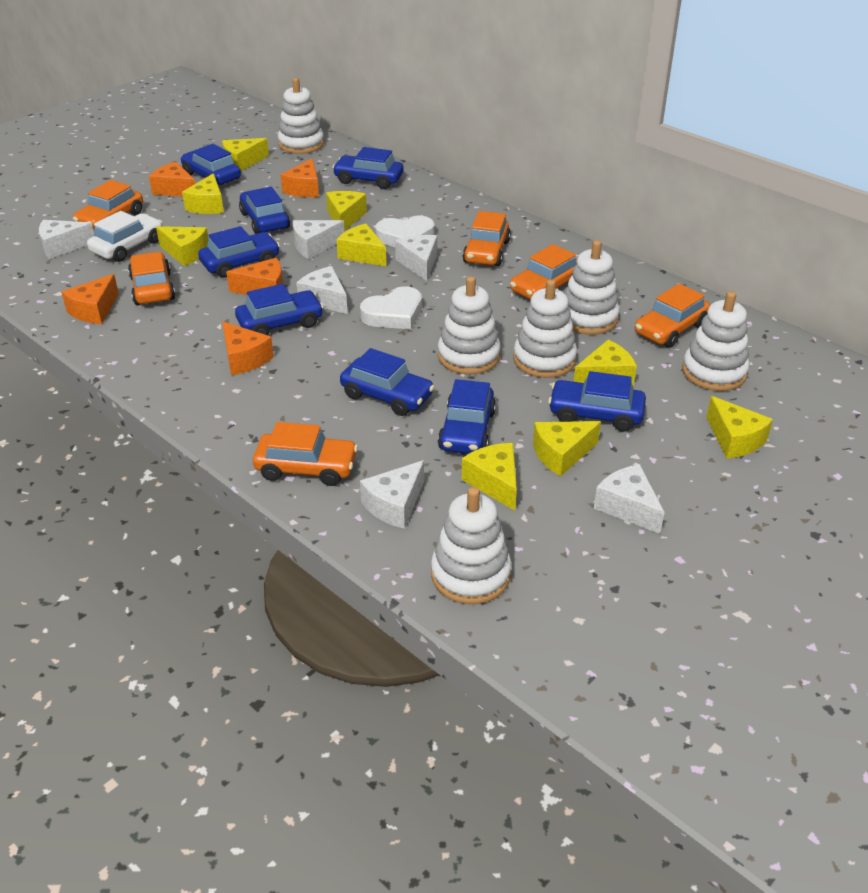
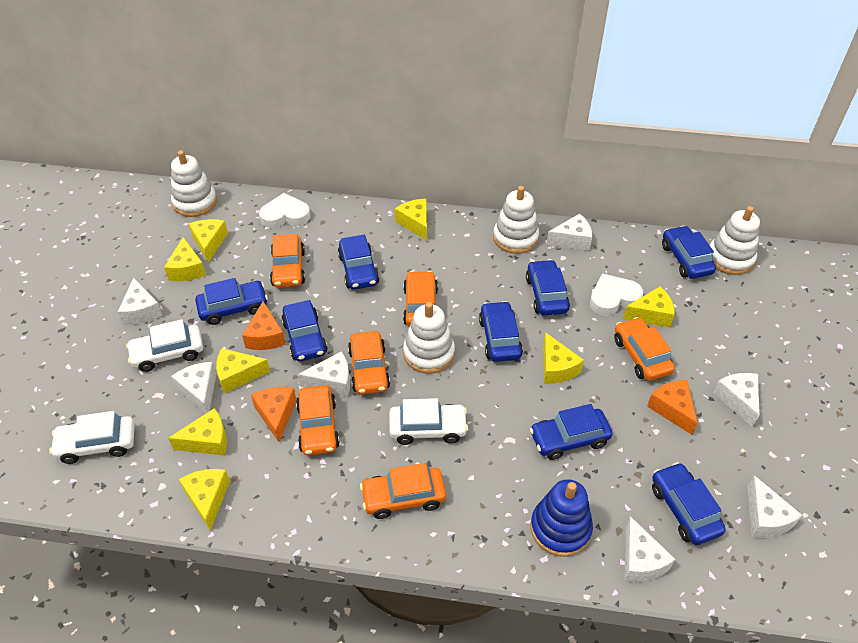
blue stacking toy: 0 -> 1
orange cheese: 5 -> 3
white car: 1 -> 3
white cheese: 6 -> 7
white stacking toy: 6 -> 4
yellow cheese: 9 -> 8

